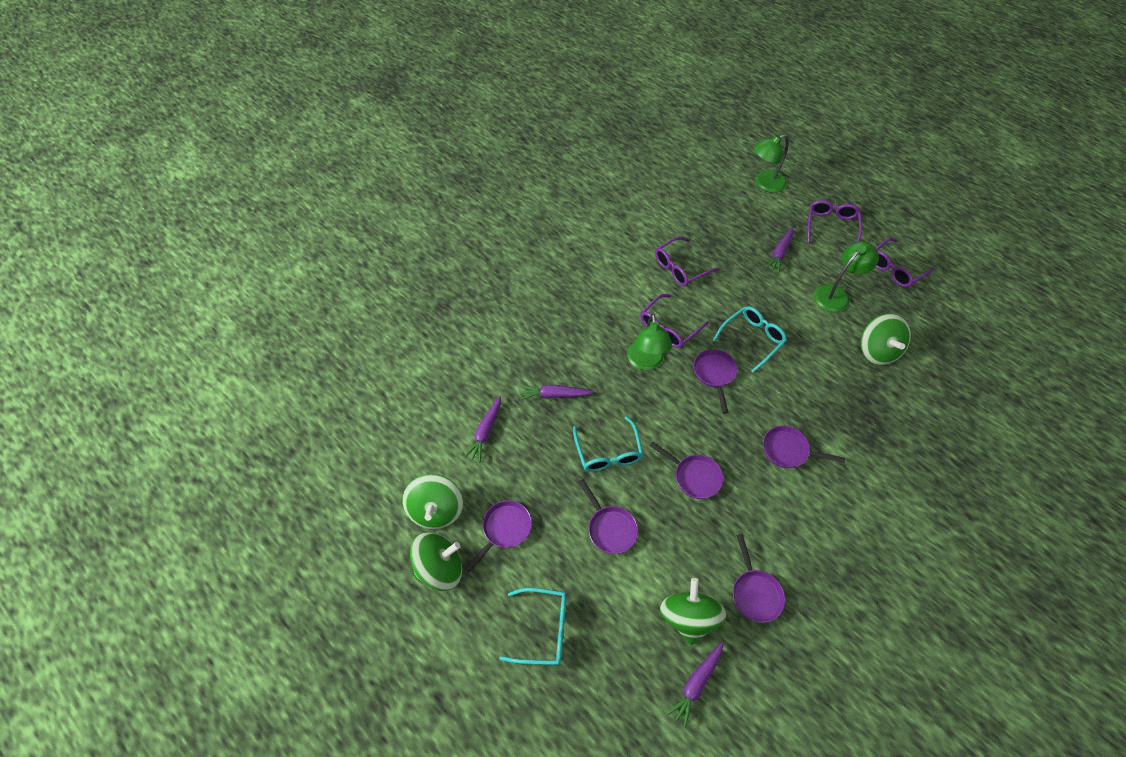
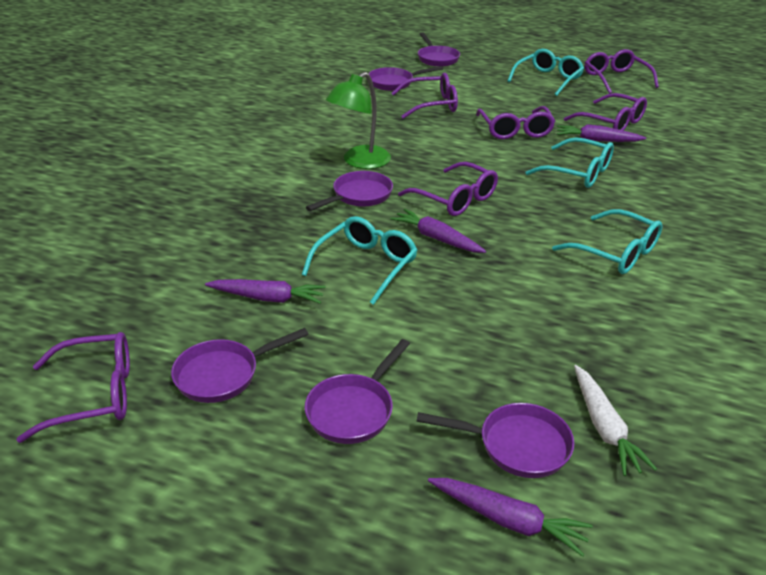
green lamp: 3 -> 1
green spinning top: 4 -> 0
purple glasses: 4 -> 6
turquoise glasses: 3 -> 4
white carrot: 0 -> 1

